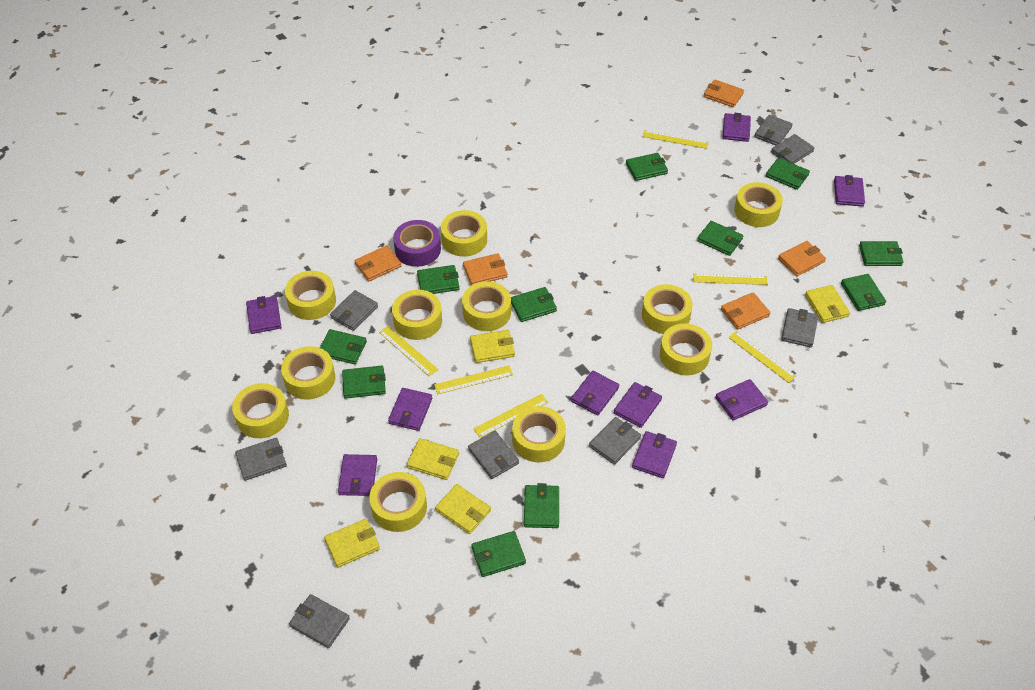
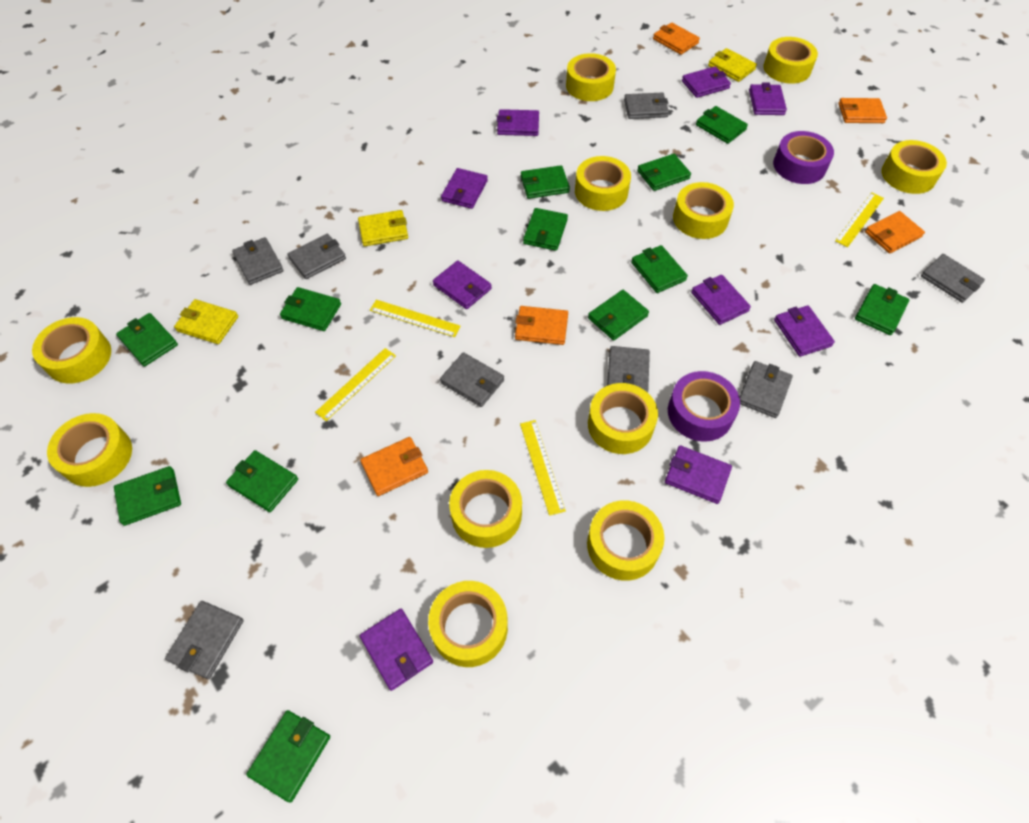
green wallet: 11 -> 12
purple tape: 1 -> 2
yellow ruler: 6 -> 4
yellow wallet: 5 -> 3

